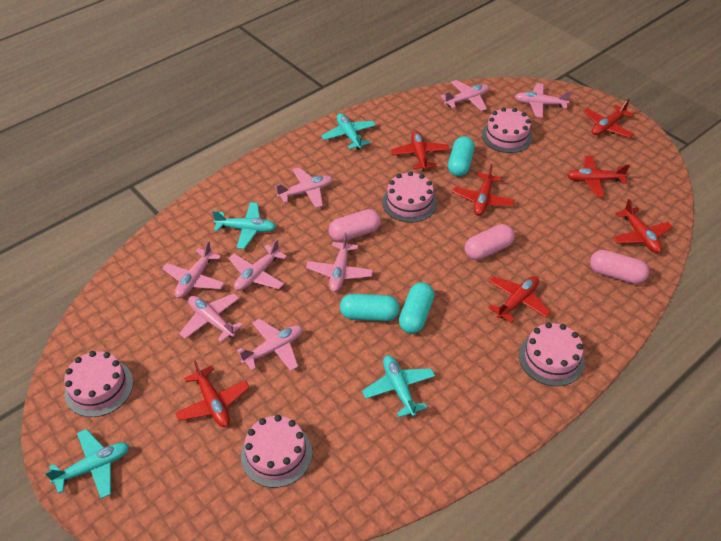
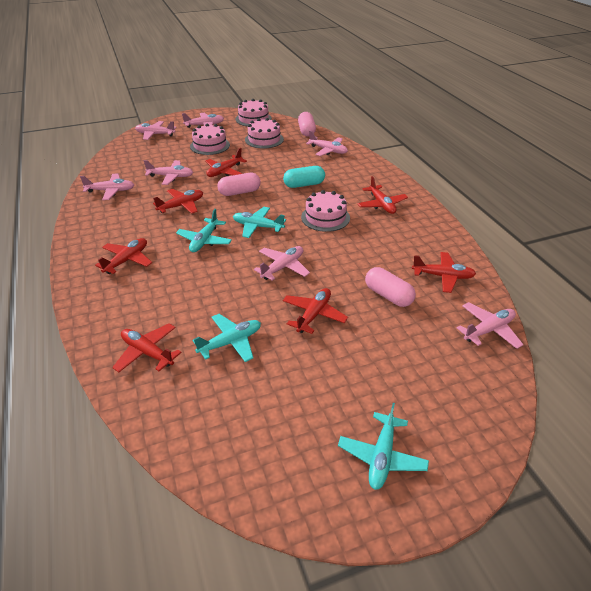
pink cake: 5 -> 4
pink plane: 8 -> 7
turquoise capsule: 3 -> 1

